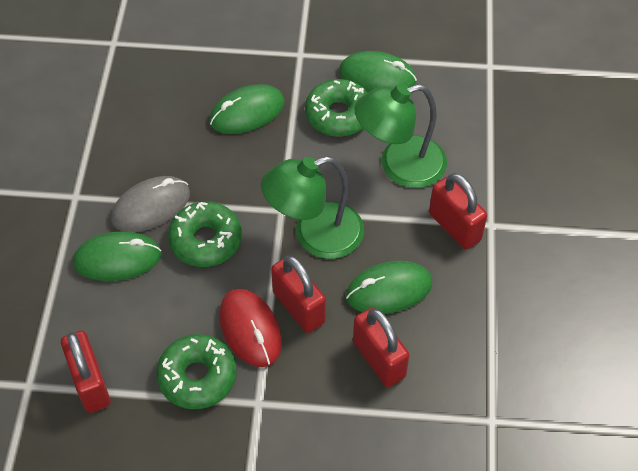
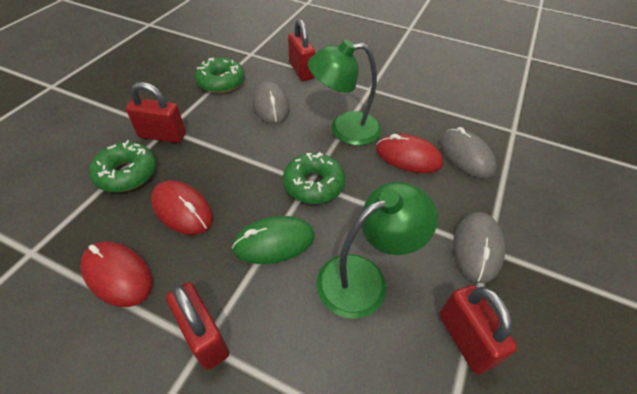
green mouse: 4 -> 1
grey mouse: 1 -> 3
red mouse: 1 -> 3

